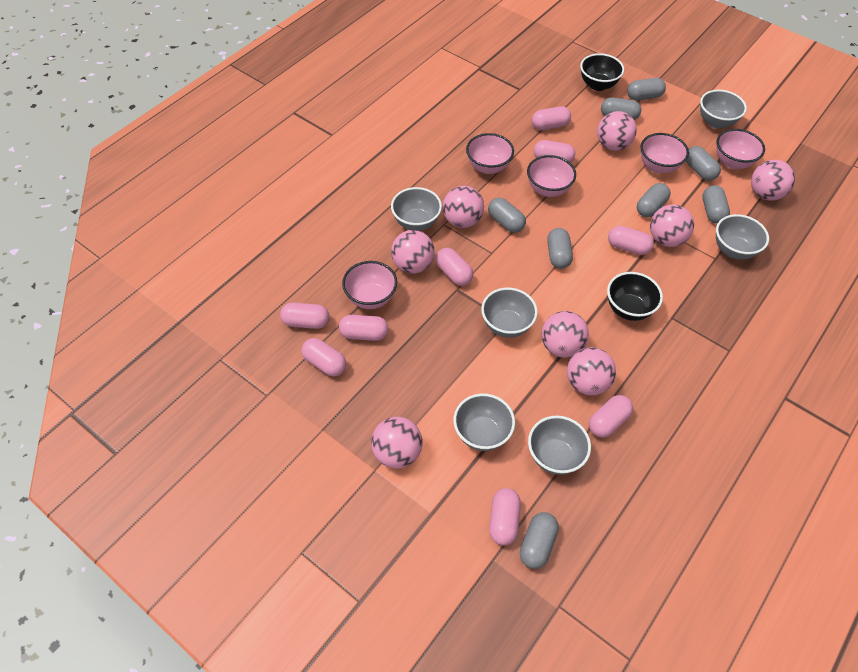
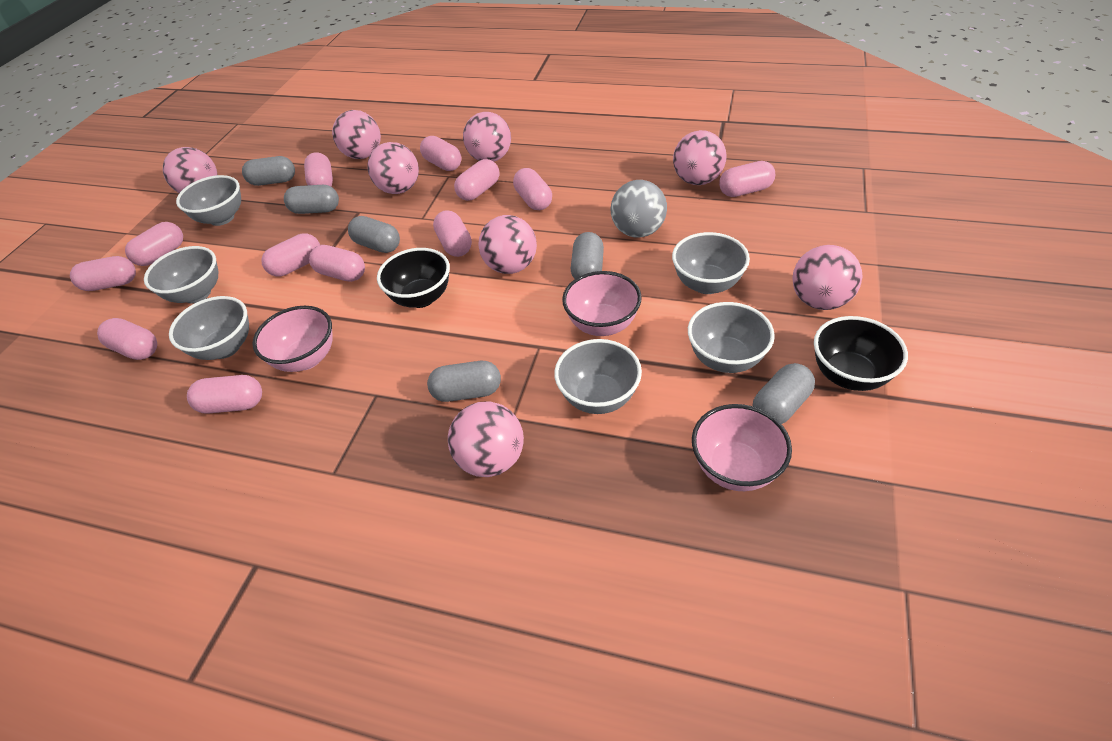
grey ball: 0 -> 1
grey capsule: 8 -> 6
pink bowl: 5 -> 3
pink capsule: 9 -> 12

